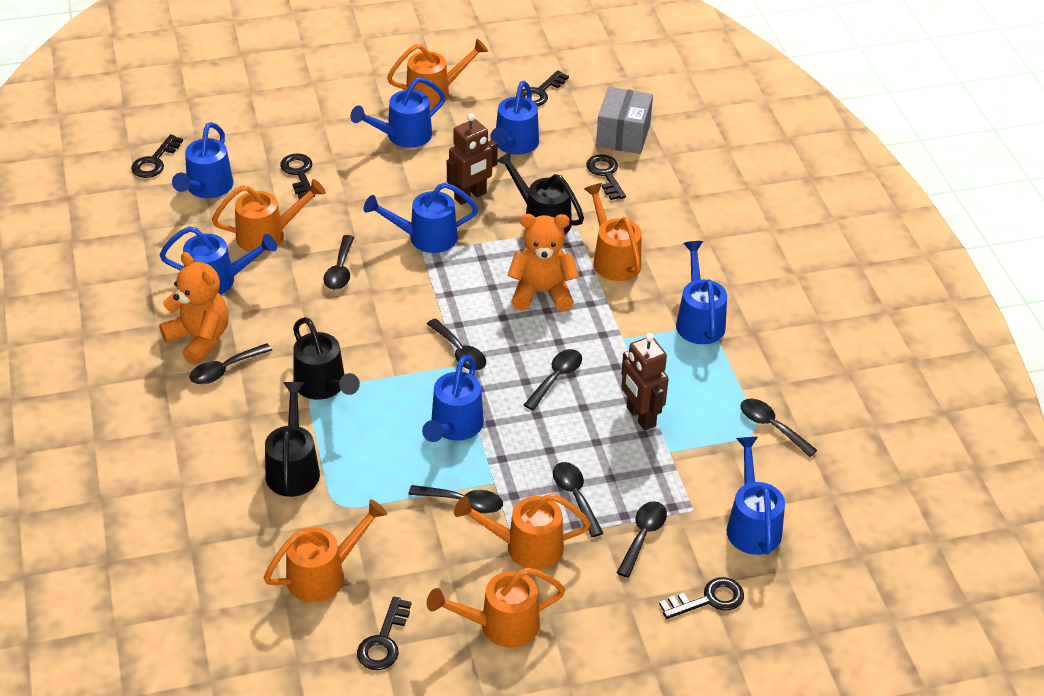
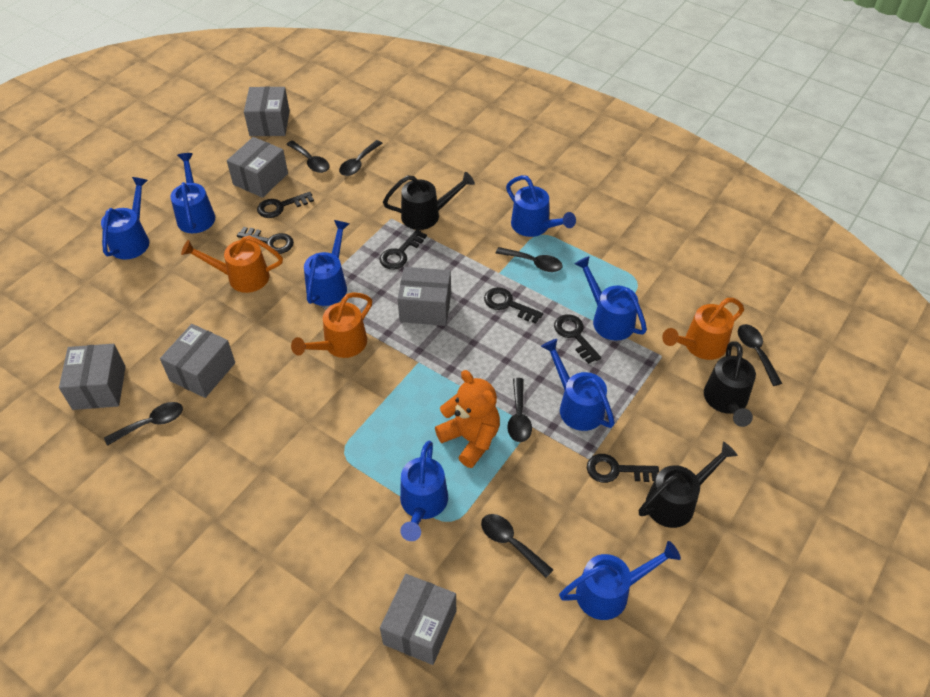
black spoon: 8 -> 7
brown robot: 2 -> 0
grey box: 1 -> 6
orange teddy bear: 2 -> 1
orange watering can: 6 -> 3

